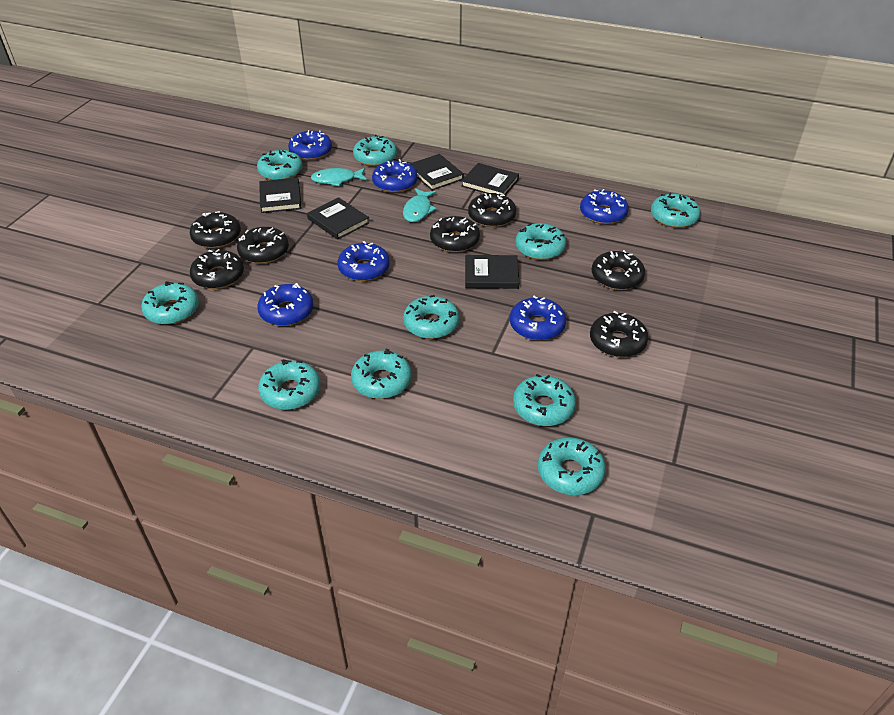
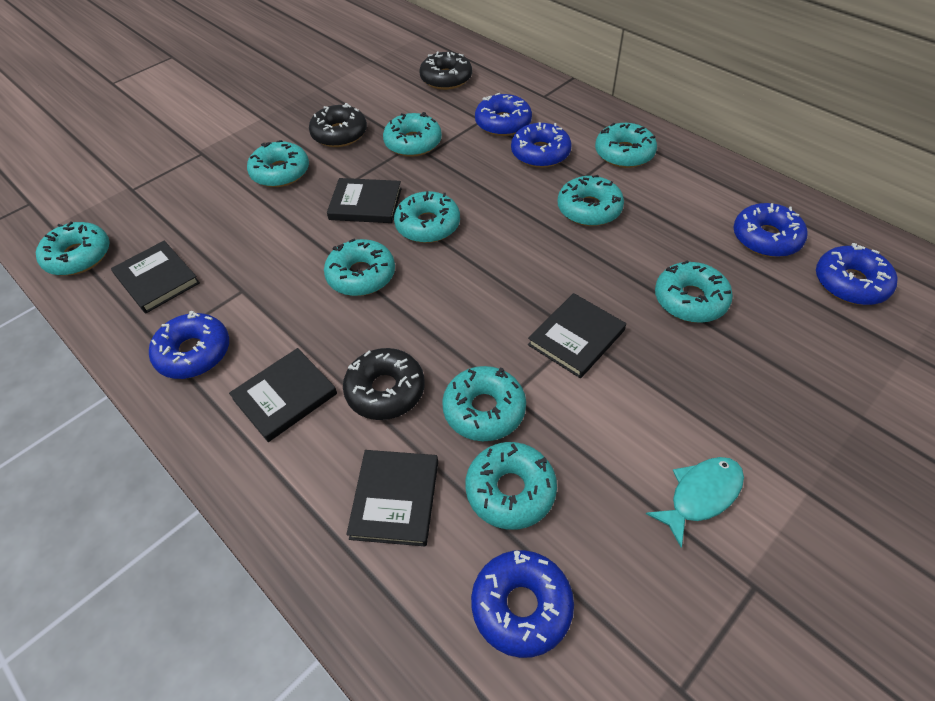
black donut: 7 -> 3
turquoise fish: 2 -> 1

